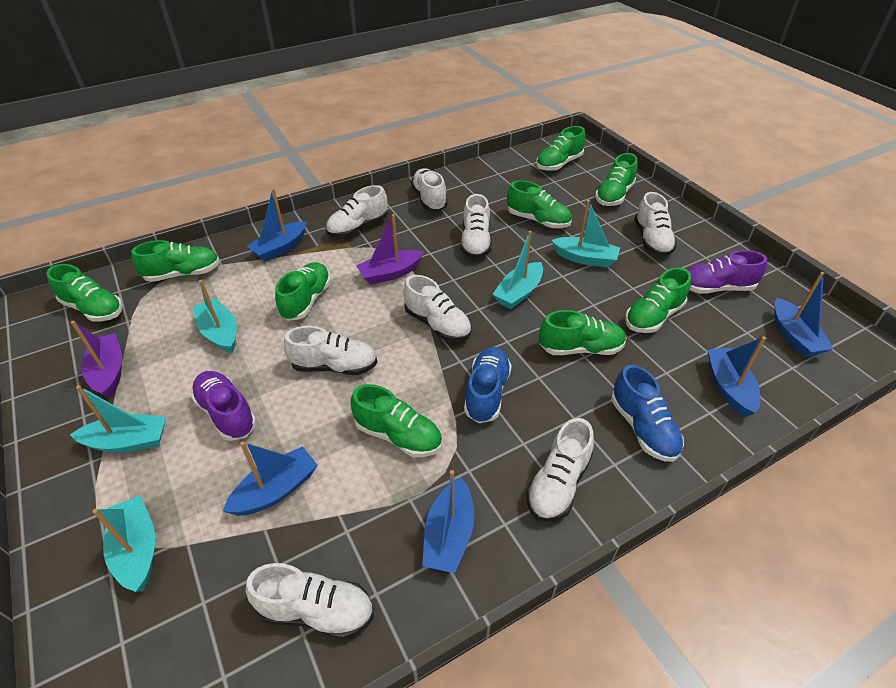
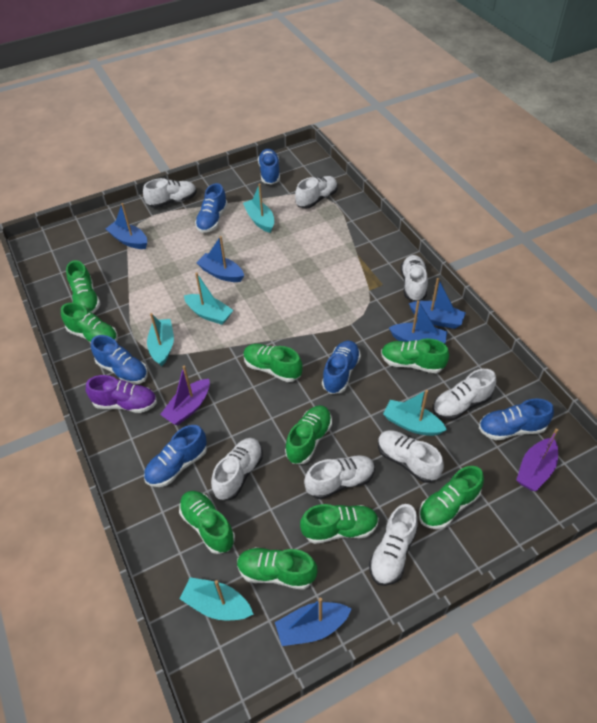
blue shoe: 2 -> 6
purple shoe: 2 -> 1

